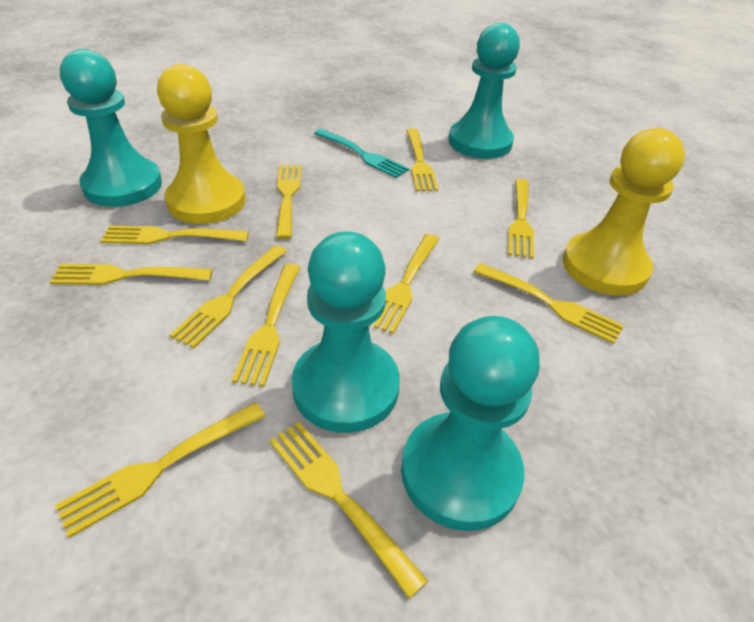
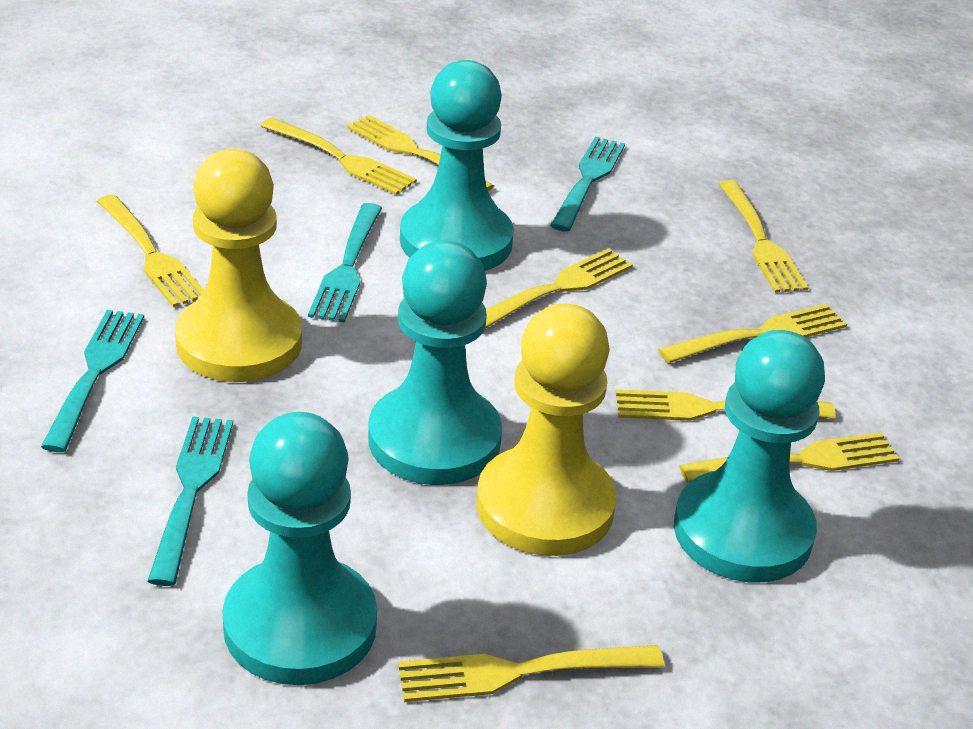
turquoise fork: 1 -> 4
yellow fork: 11 -> 9

